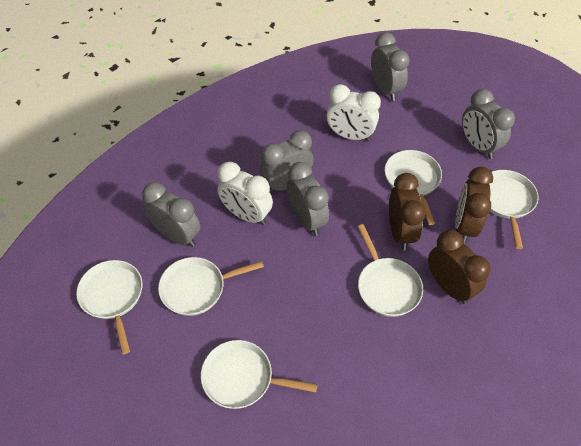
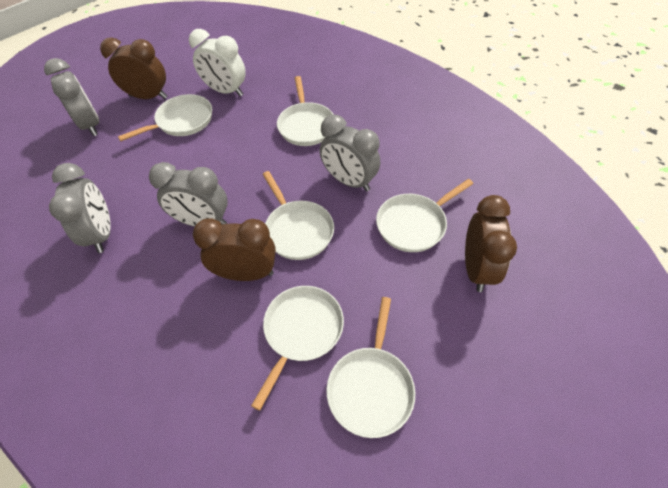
grey clock: 5 -> 4
white clock: 2 -> 1

